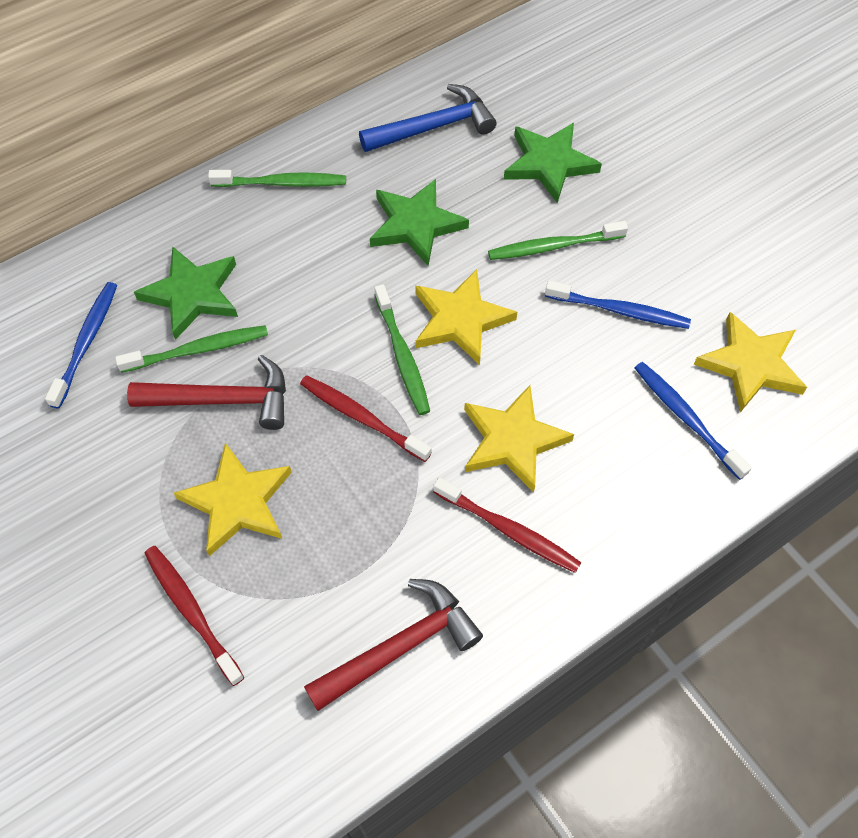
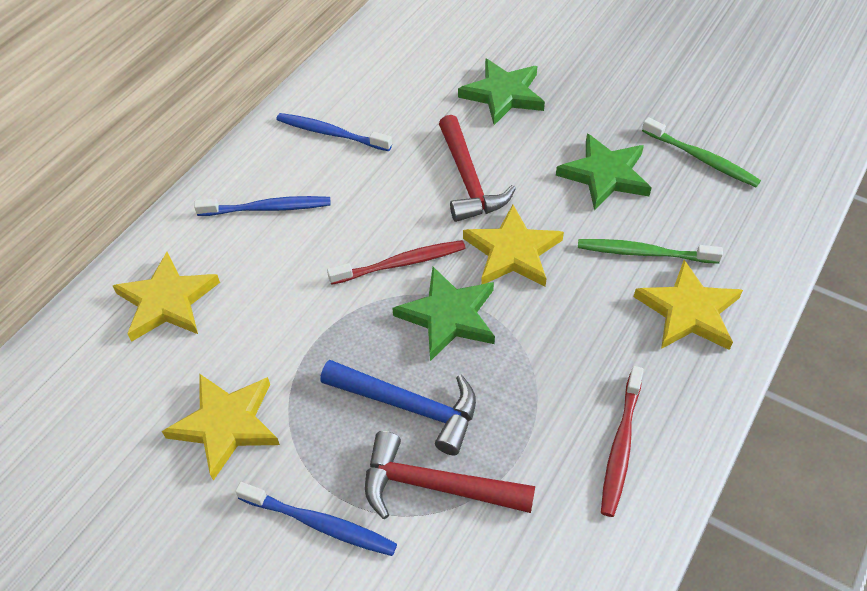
green toothbrush: 4 -> 2
red toothbrush: 3 -> 2

